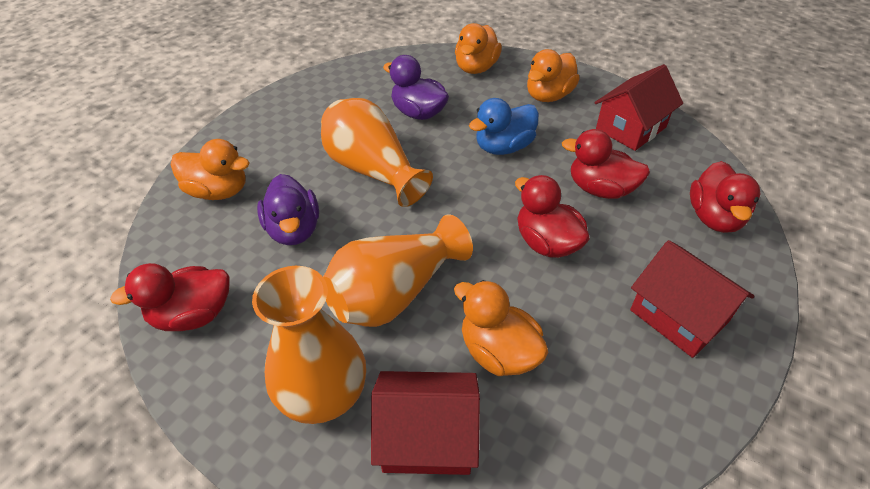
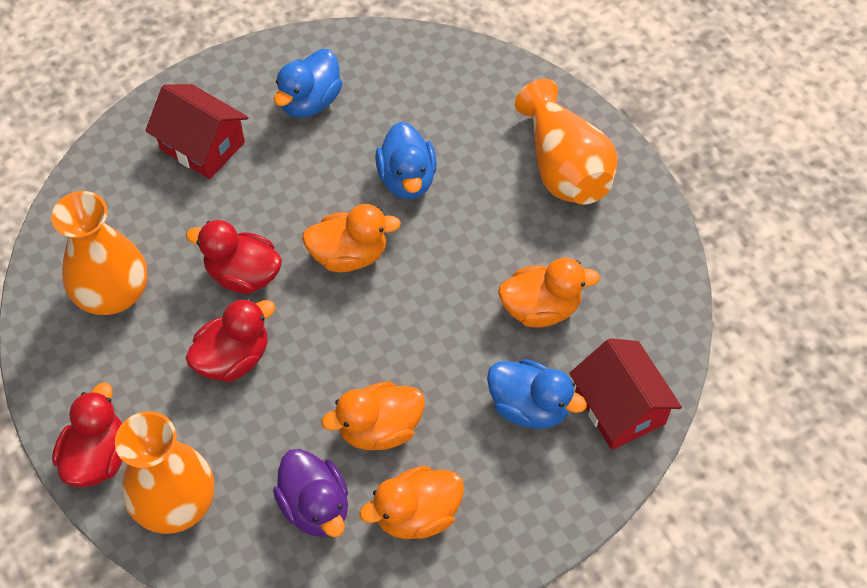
blue duck: 1 -> 3
purple duck: 2 -> 1
red duck: 4 -> 3
red house: 3 -> 2

